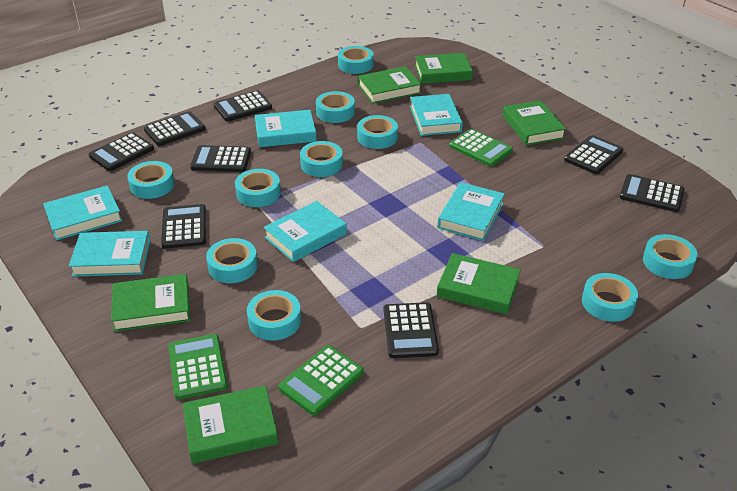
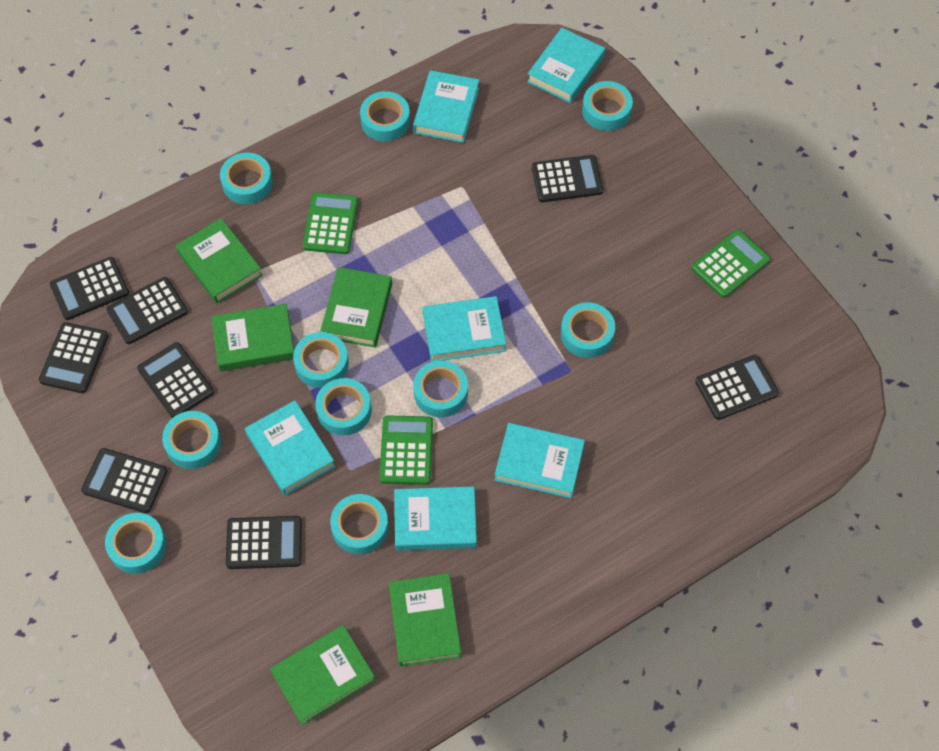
green book: 6 -> 5

